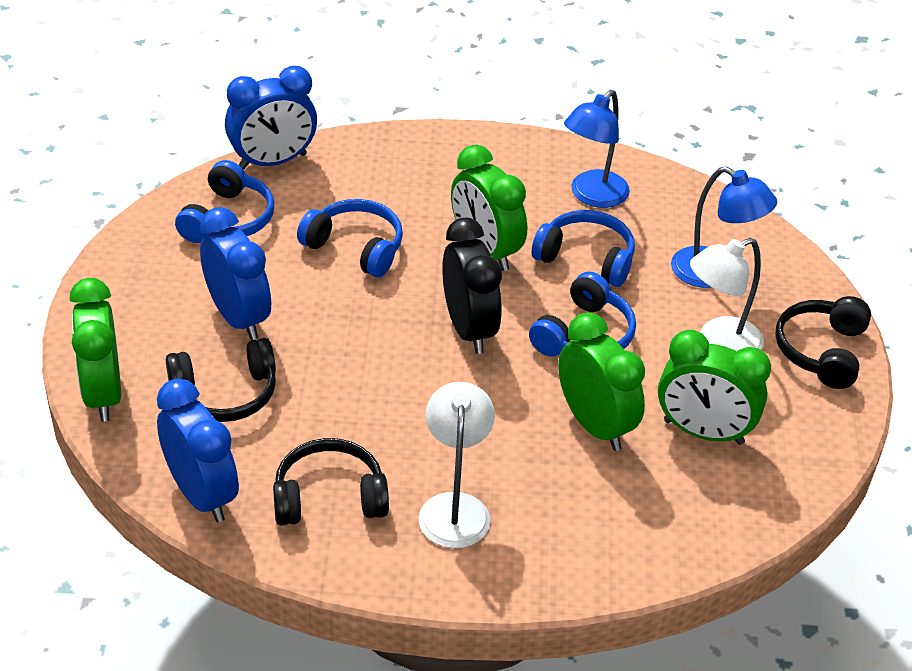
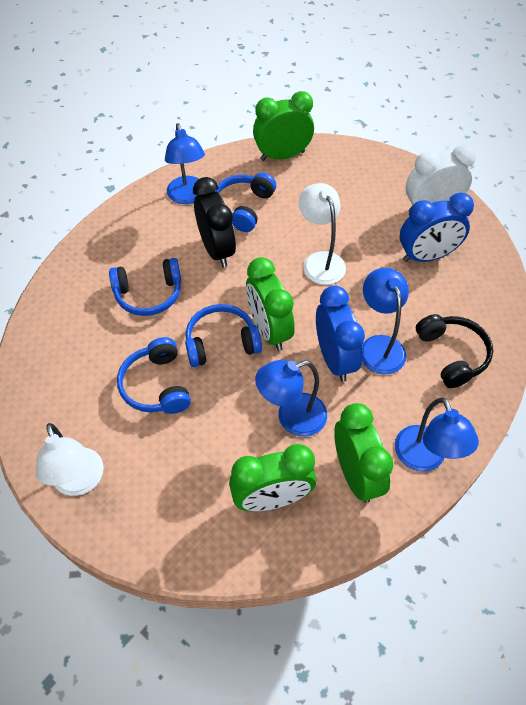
black headphones: 3 -> 1
blue clock: 3 -> 2
blue lamp: 2 -> 4
white clock: 0 -> 1

